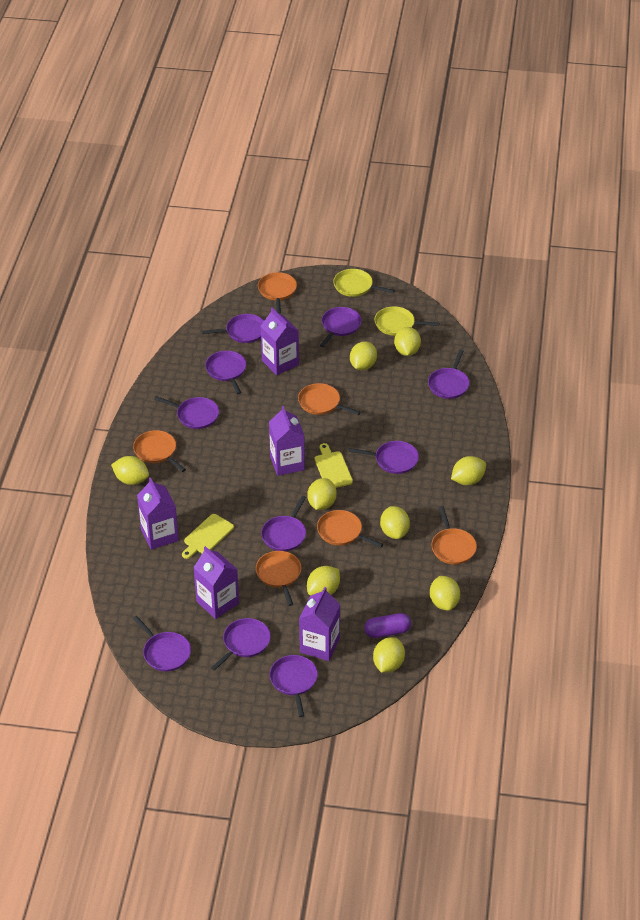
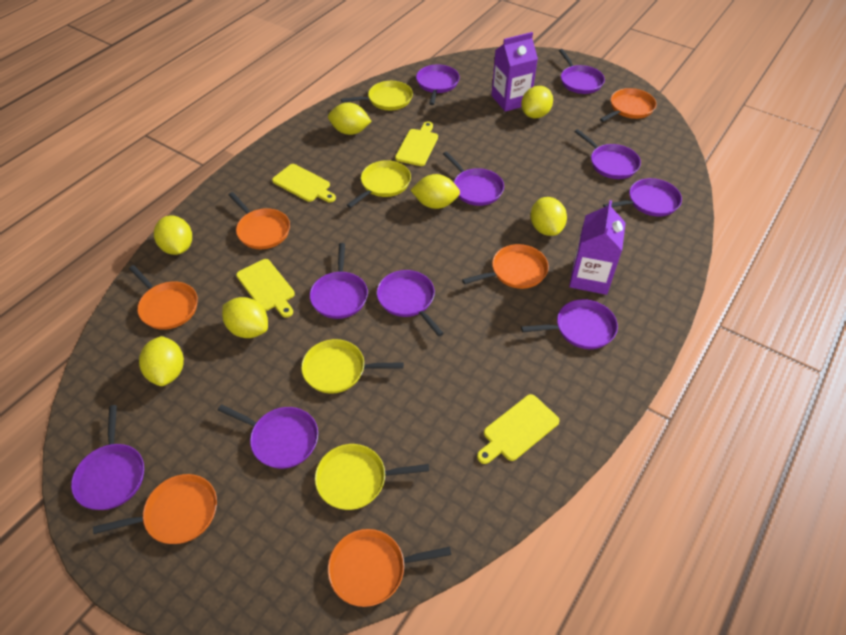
purple capsule: 1 -> 0
purple carton: 5 -> 2
yellow cutting board: 2 -> 4
yellow lemon: 9 -> 7
yellow pan: 2 -> 4

